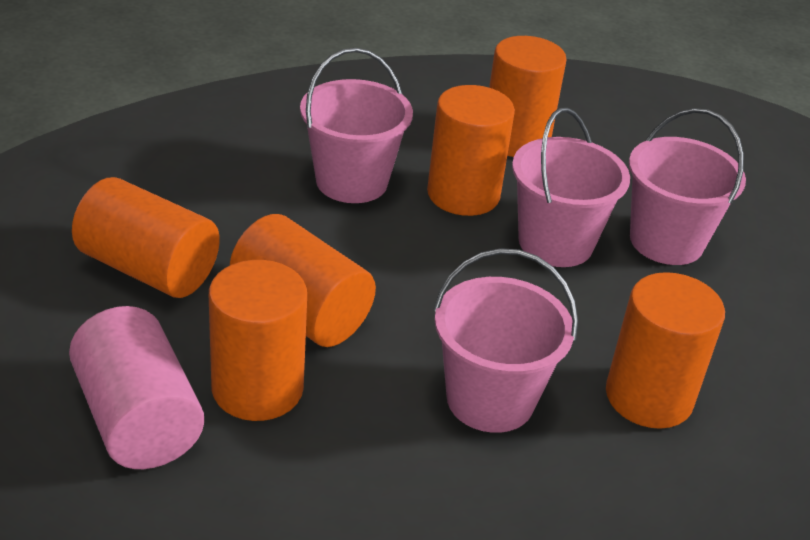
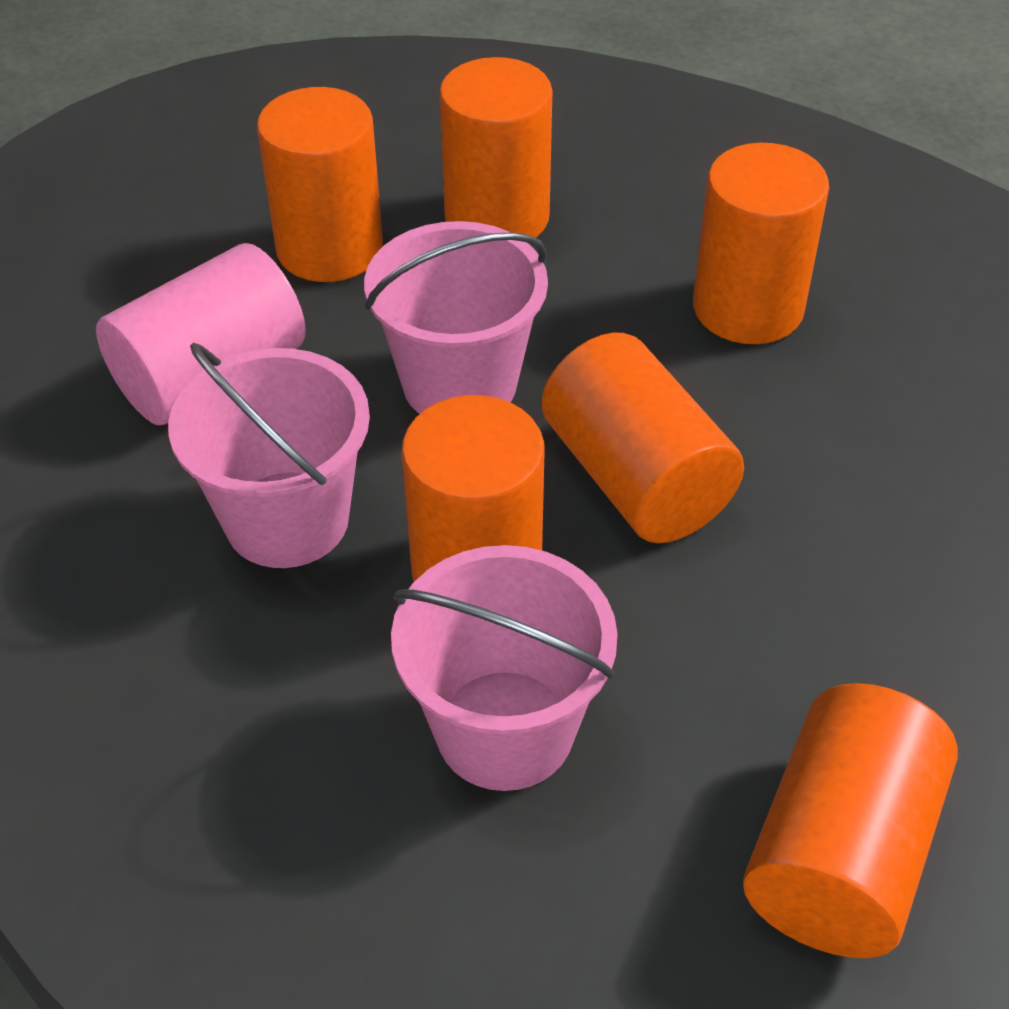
pink bucket: 4 -> 3

